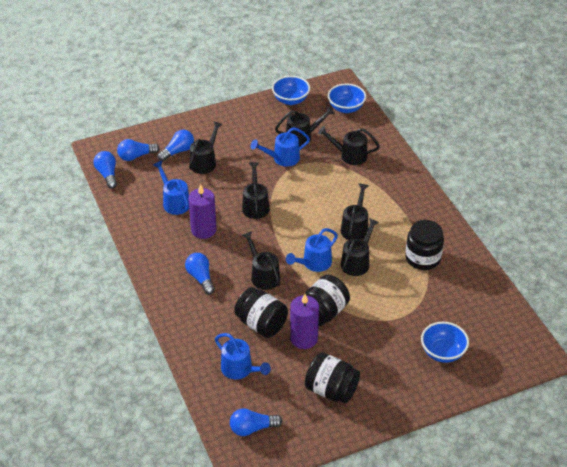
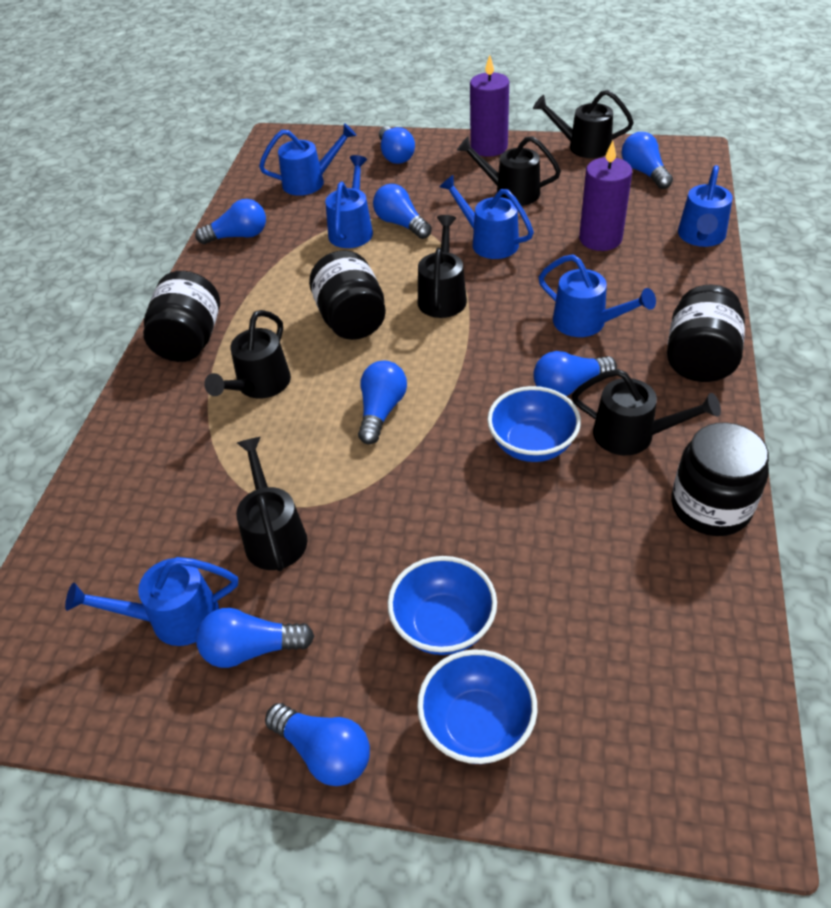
black watering can: 7 -> 6
blue light bulb: 5 -> 8
blue watering can: 4 -> 6

